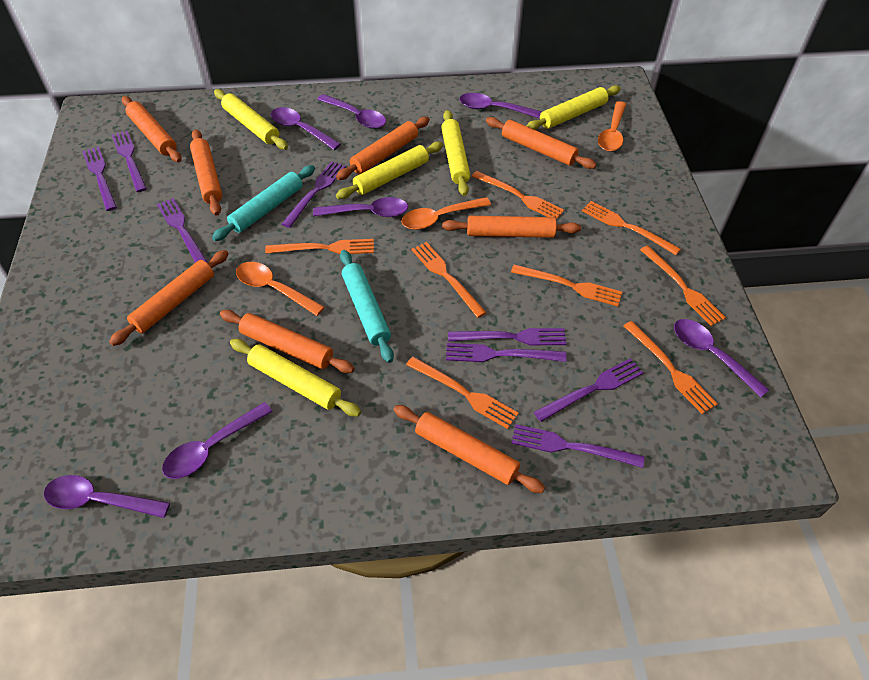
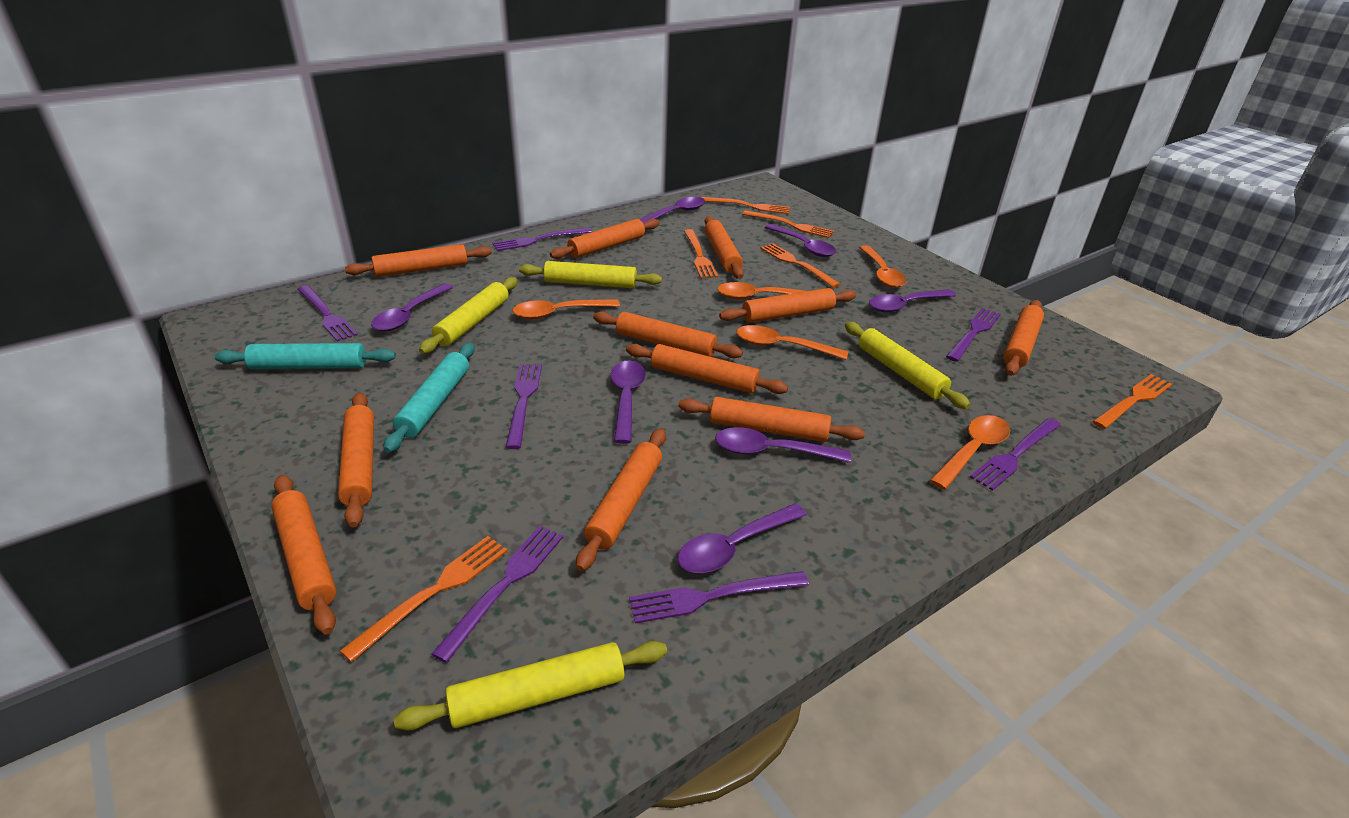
orange fork: 8 -> 6
orange rolling pin: 8 -> 11
orange spoon: 3 -> 5
purple fork: 8 -> 7
yellow rolling pin: 5 -> 4

